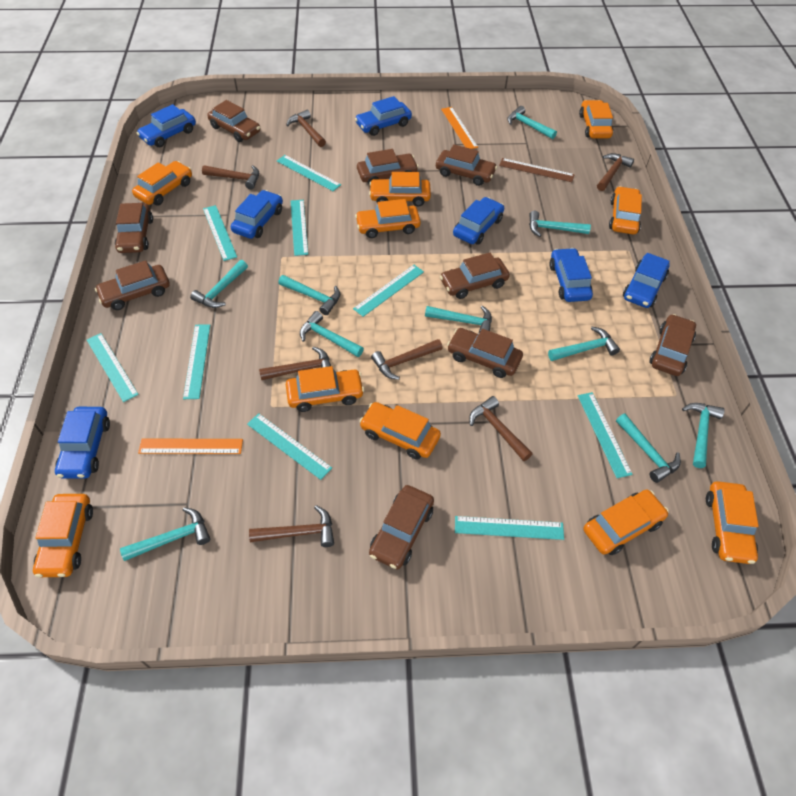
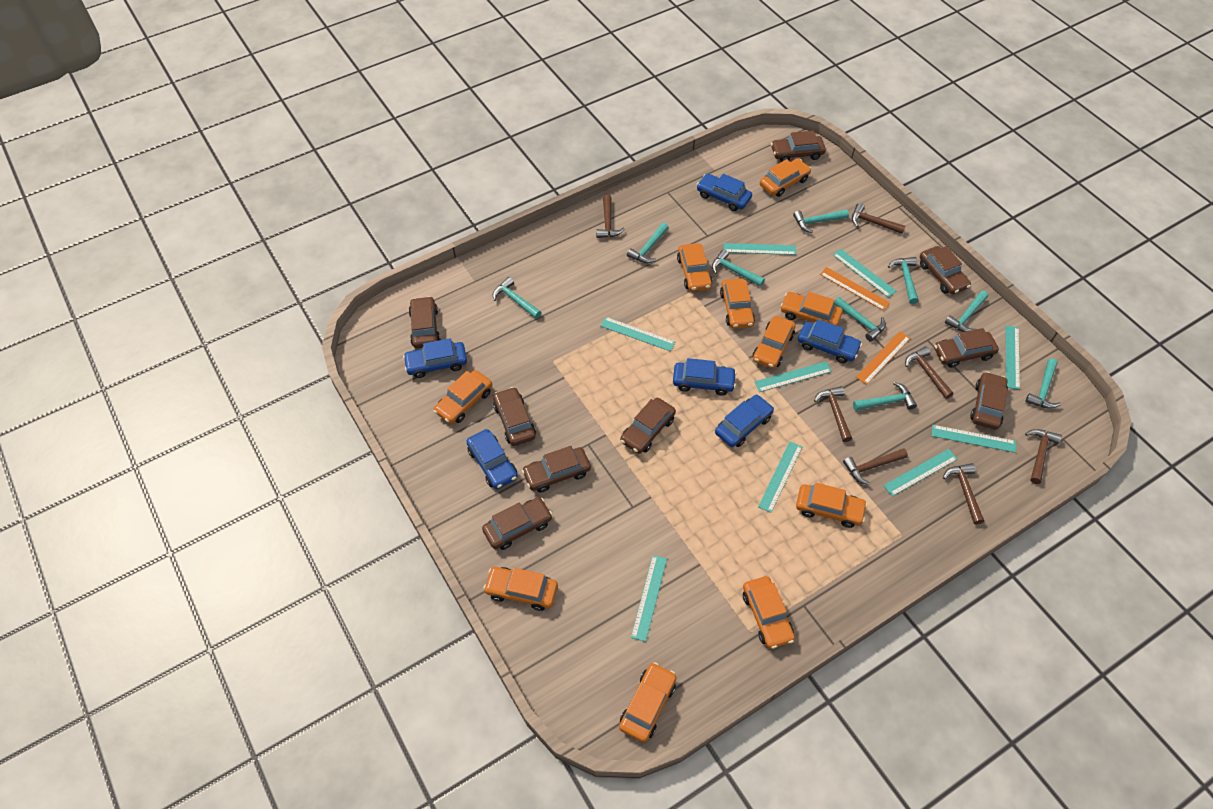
blue car: 7 -> 6
brown ruler: 1 -> 0
turquoise hammer: 10 -> 9

